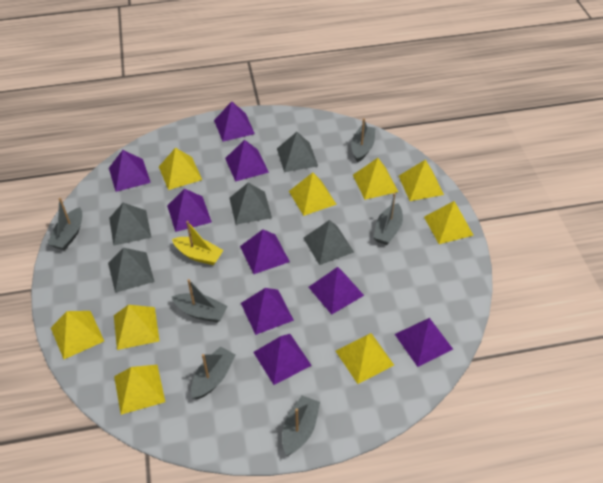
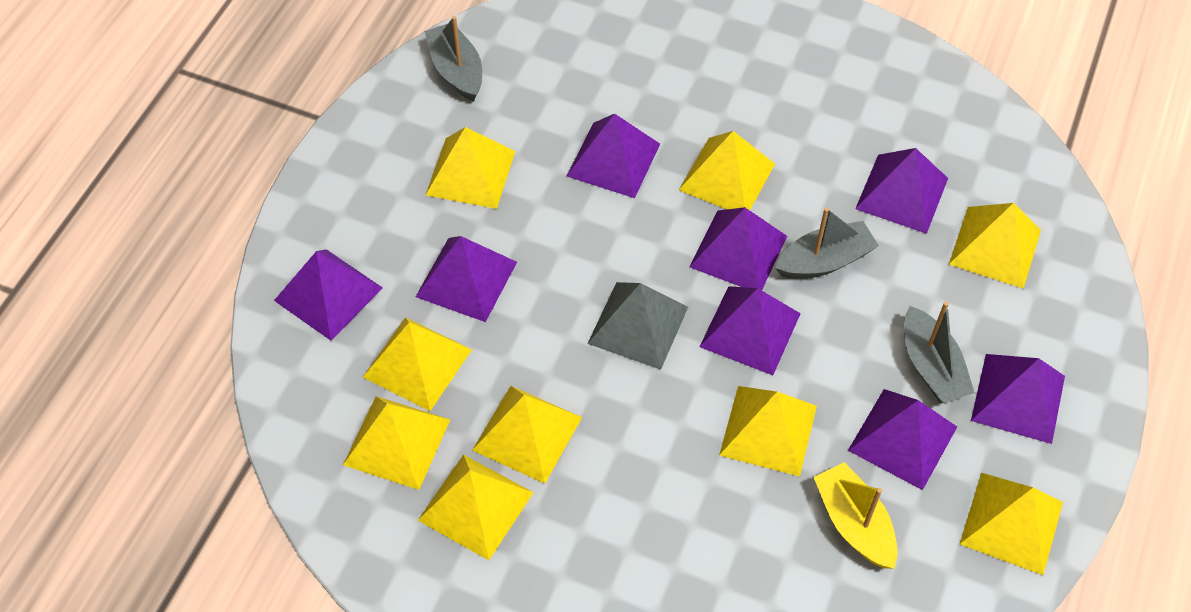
grey boat: 6 -> 3
grey pyramid: 5 -> 1
purple pyramid: 9 -> 8

